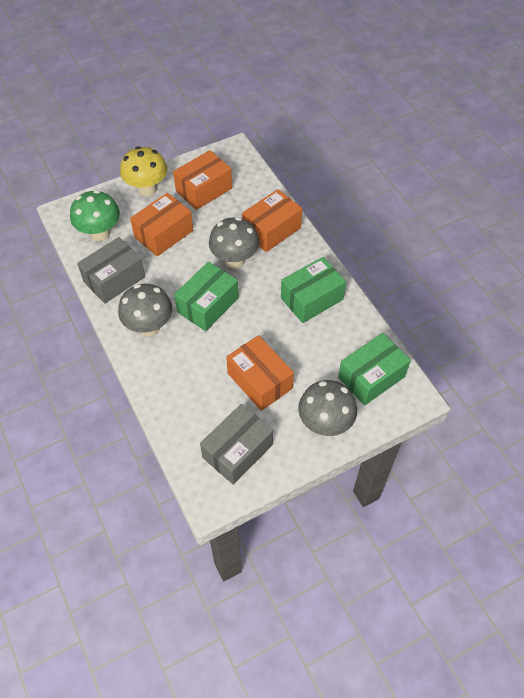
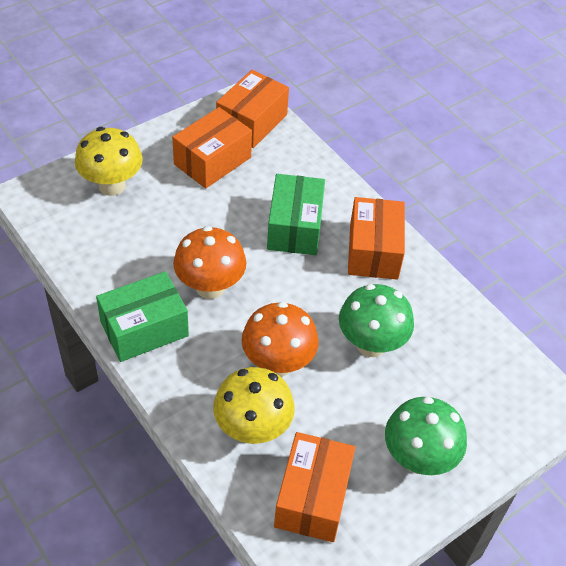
green box: 3 -> 2
green mushroom: 1 -> 2
grey box: 2 -> 0
grey mushroom: 3 -> 0
orange mushroom: 0 -> 2
yellow mushroom: 1 -> 2

